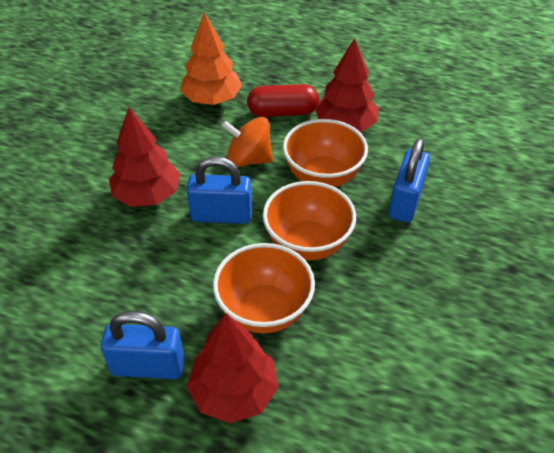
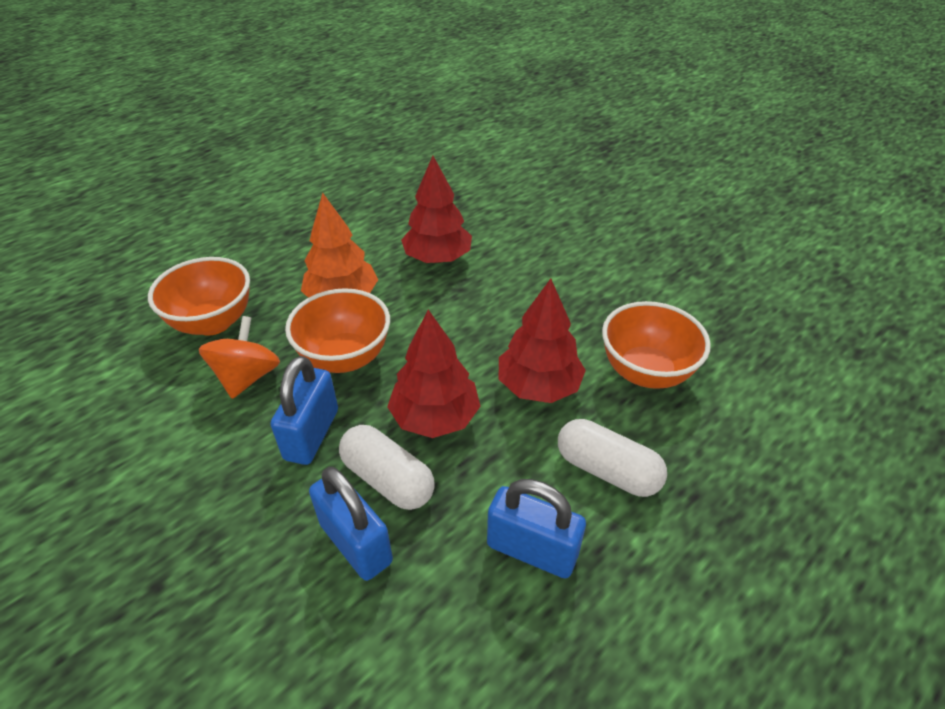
red capsule: 1 -> 0
white capsule: 0 -> 2

